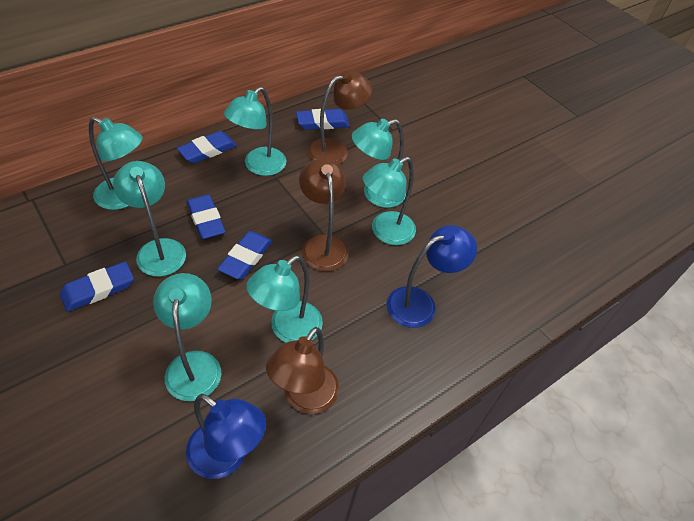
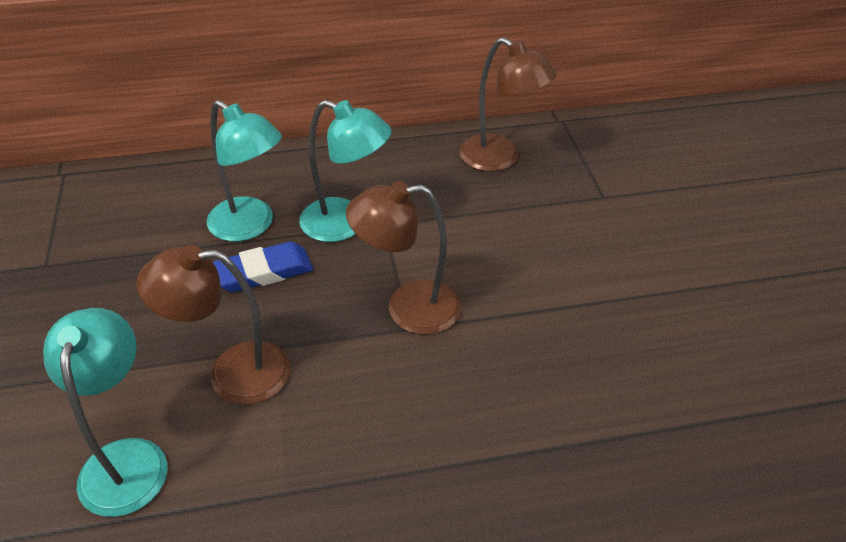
blue eraser: 5 -> 1
blue lamp: 2 -> 0
turquoise lamp: 7 -> 3

